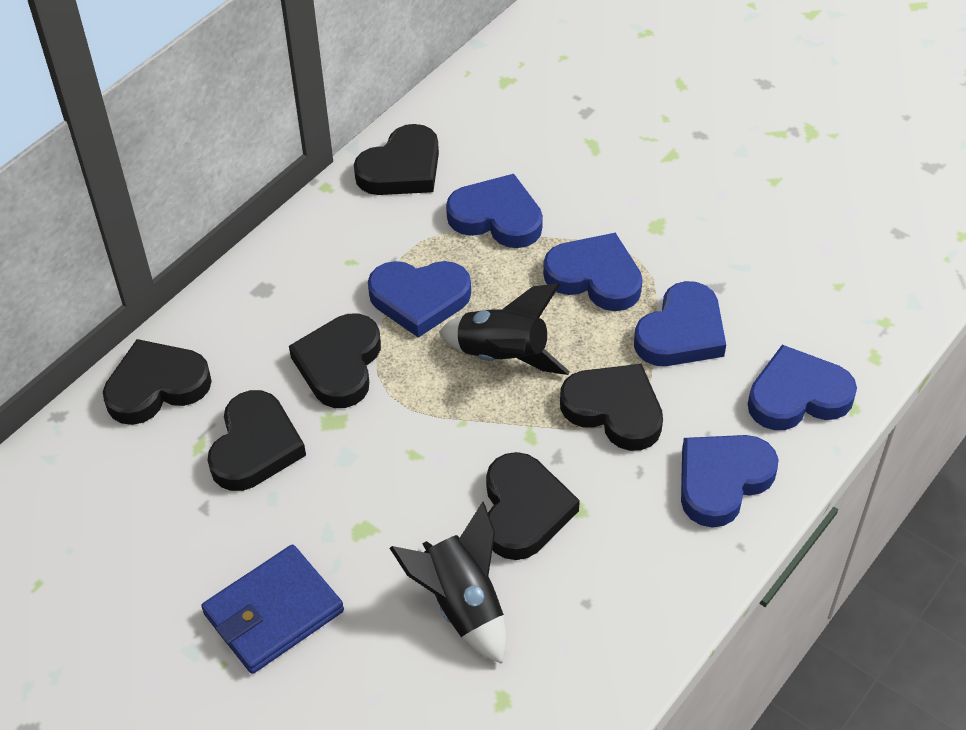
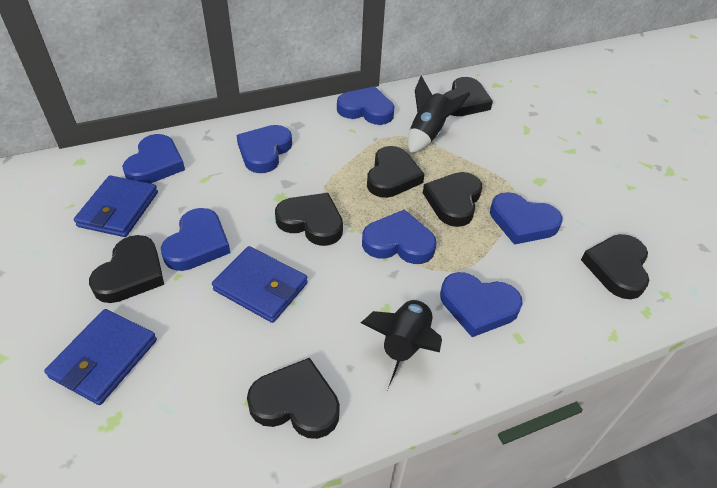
black heart: 6 -> 7
blue heart: 6 -> 7
blue wallet: 1 -> 3

